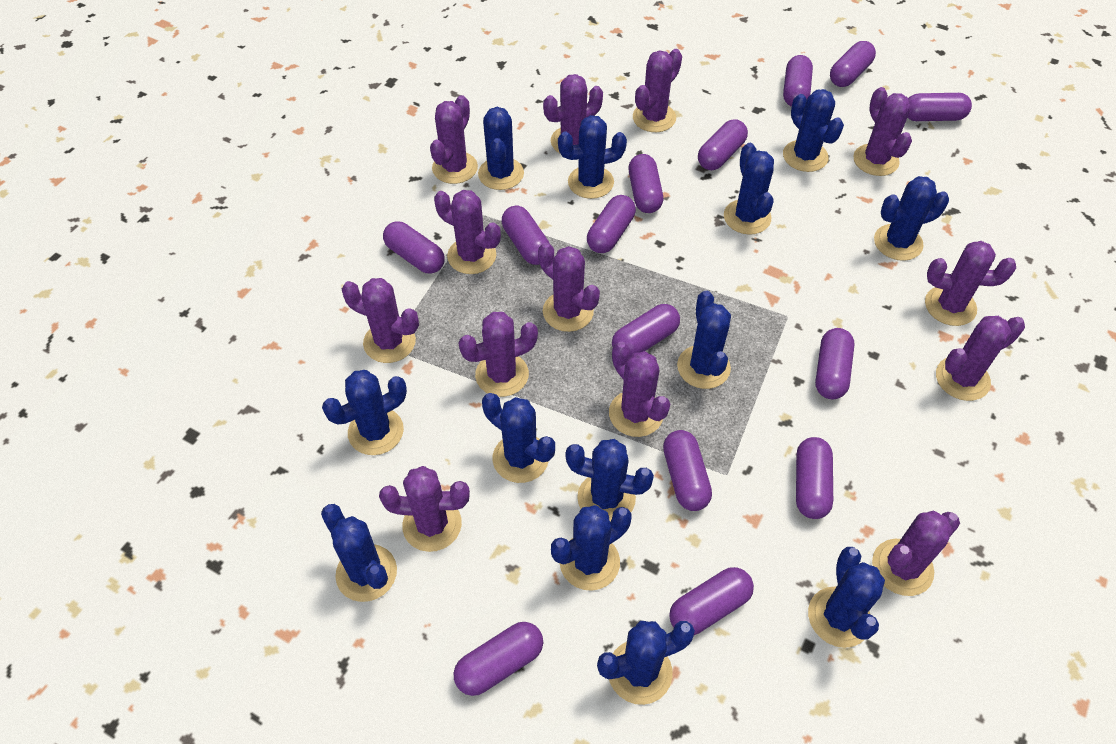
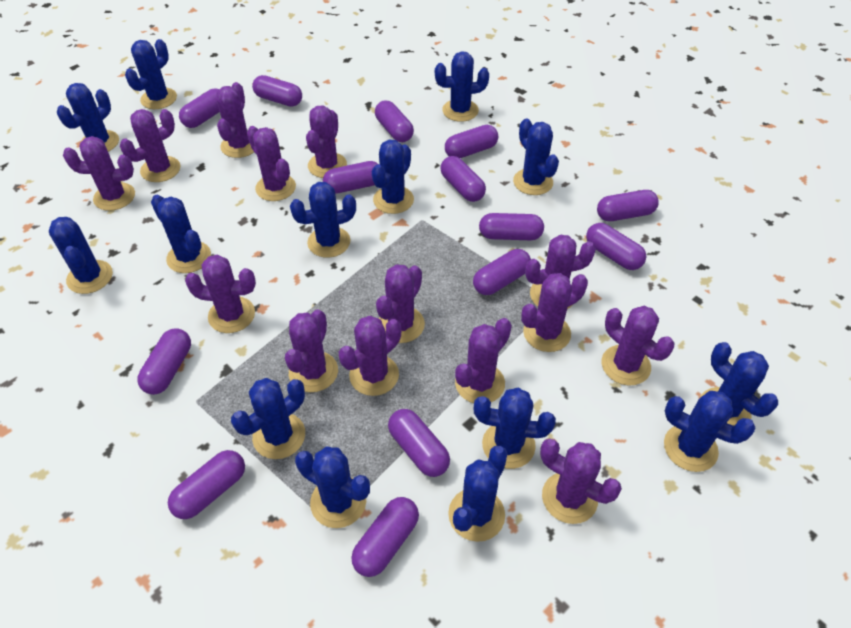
blue cactus: 13 -> 14
purple cactus: 13 -> 14

